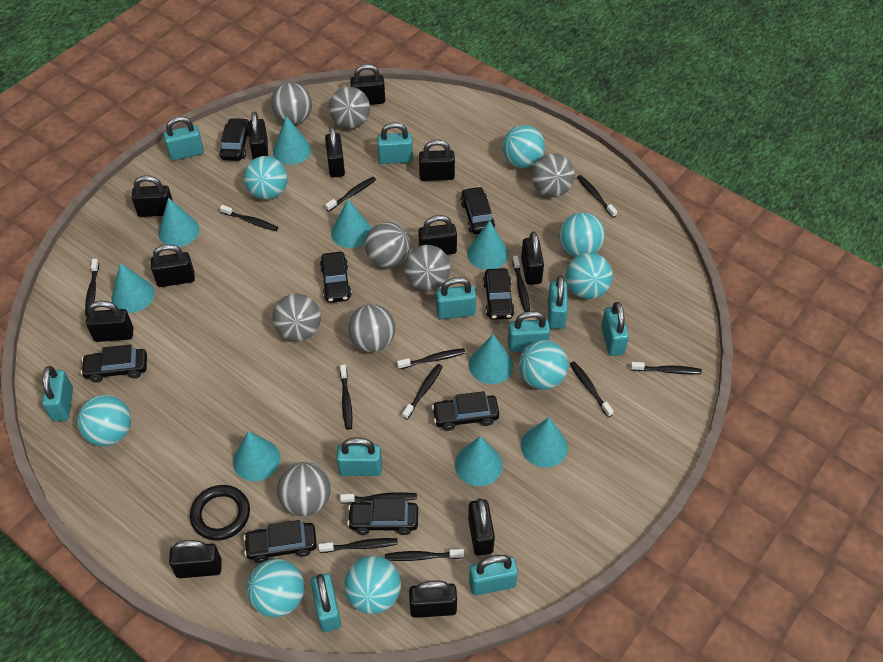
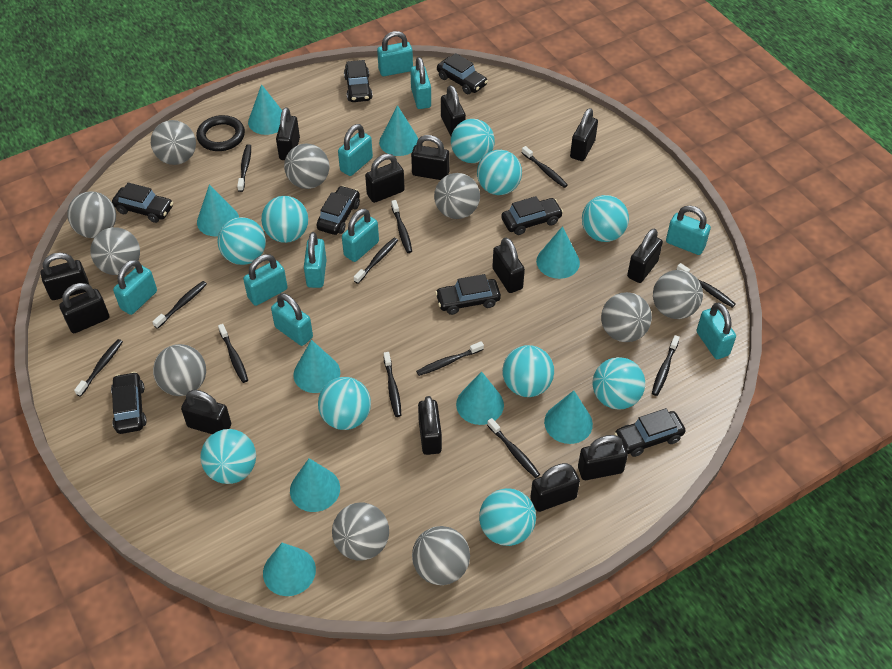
black padlock: 12 -> 13
black toothbrush: 13 -> 12
grey ball: 8 -> 10
turquoise ball: 8 -> 10

